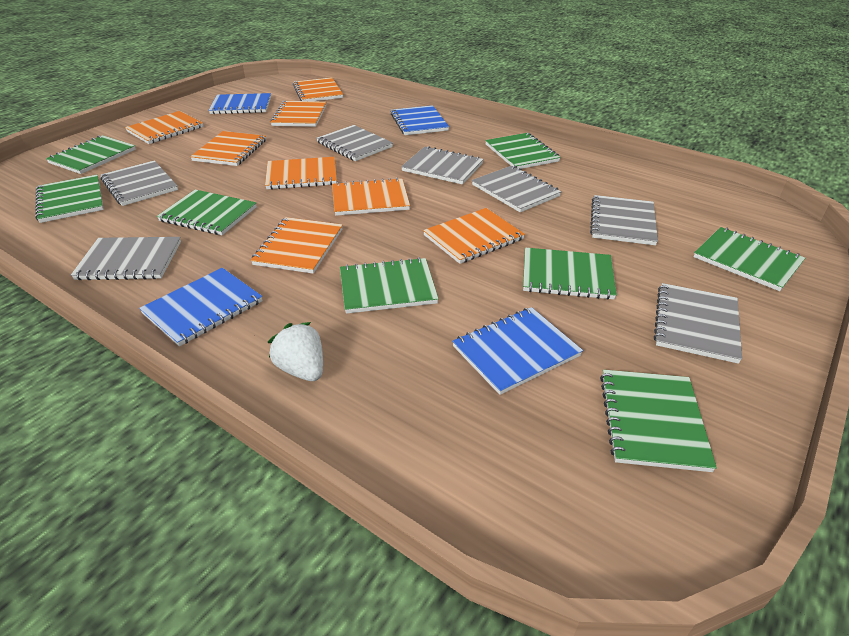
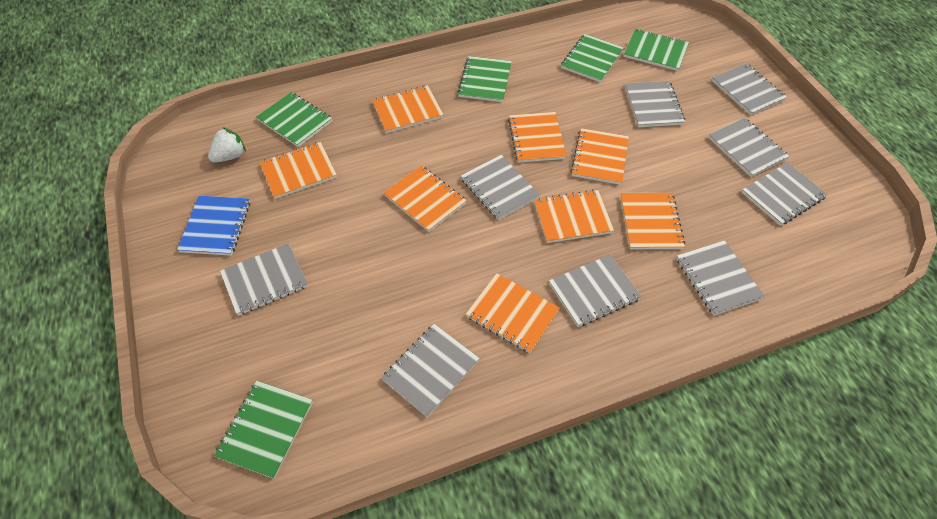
blue notebook: 4 -> 1
green notebook: 8 -> 5
grey notebook: 7 -> 9

